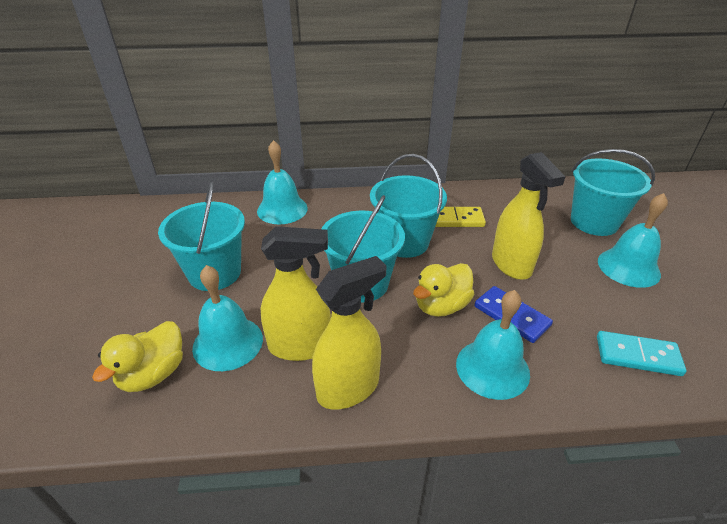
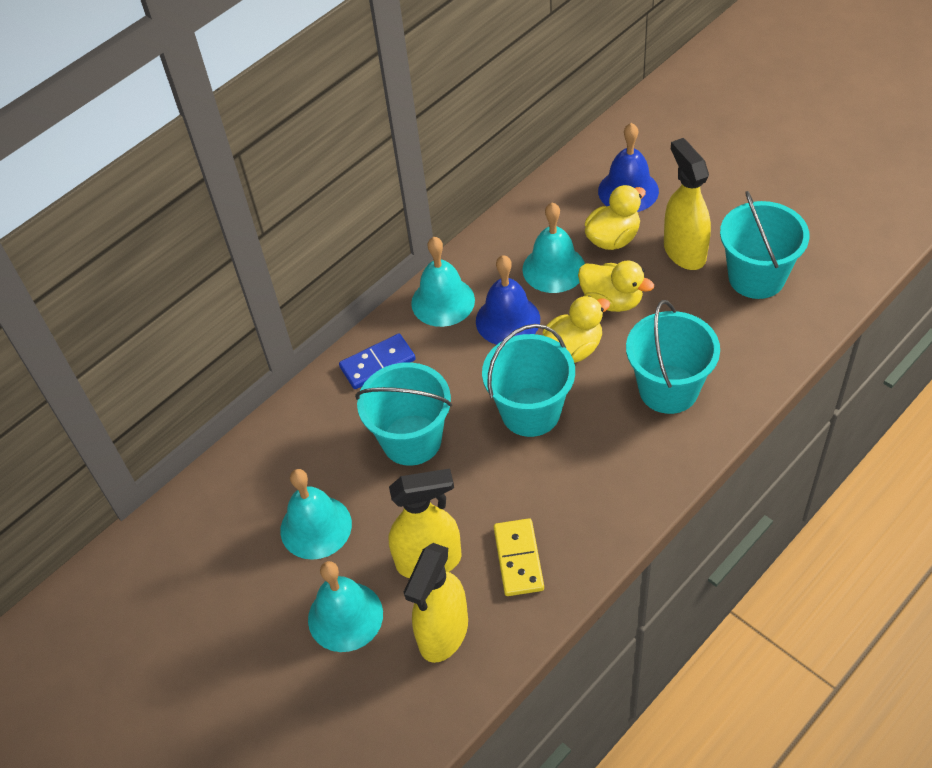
blue bell: 0 -> 2
turquoise domino: 1 -> 0
yellow duck: 2 -> 3

